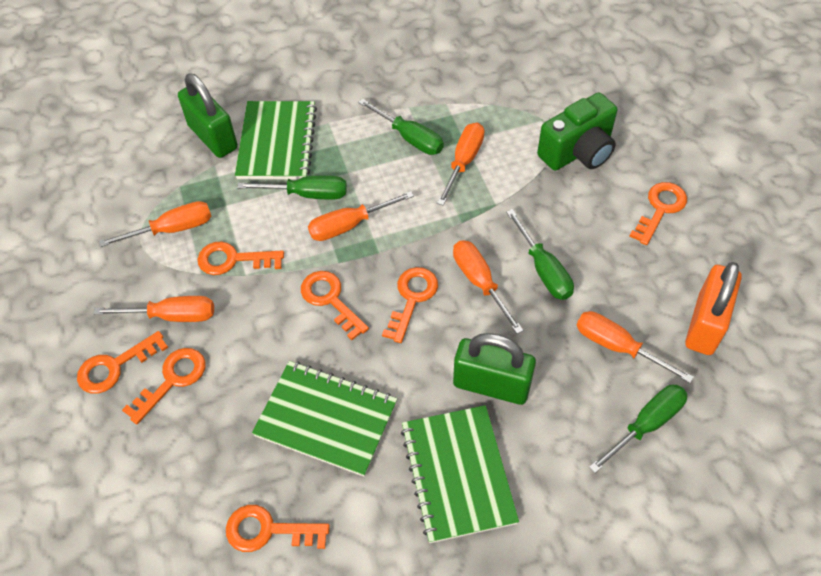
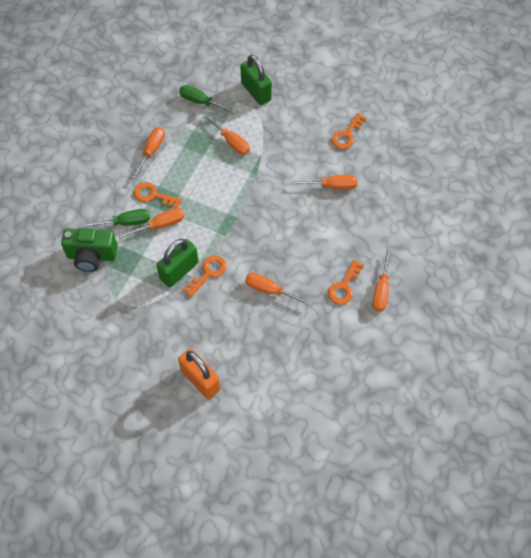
green notebook: 3 -> 0
green screwdriver: 4 -> 2
orange key: 7 -> 4

